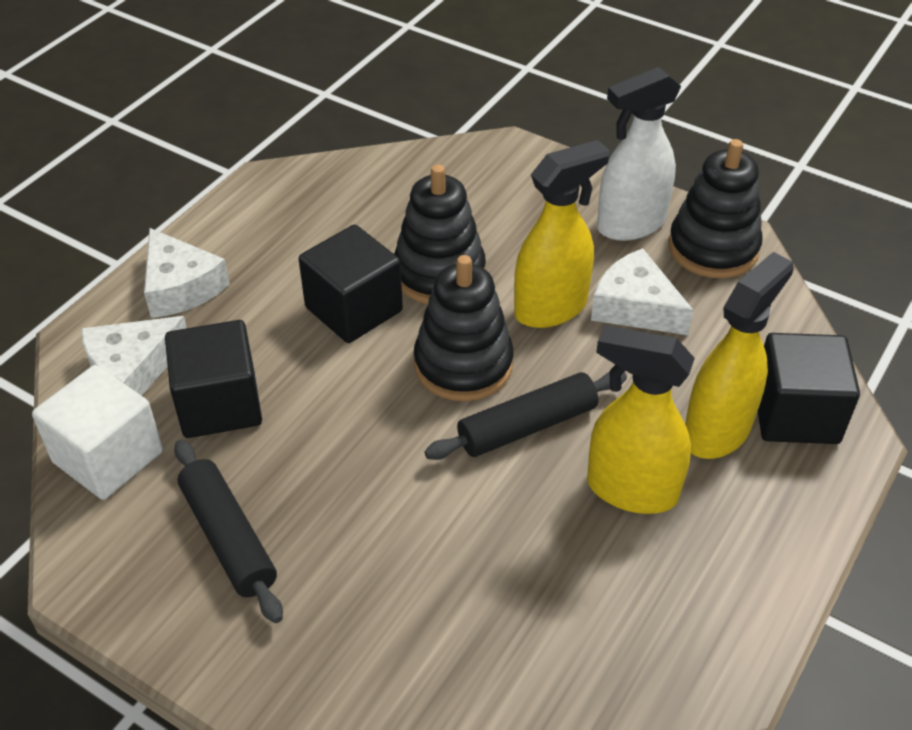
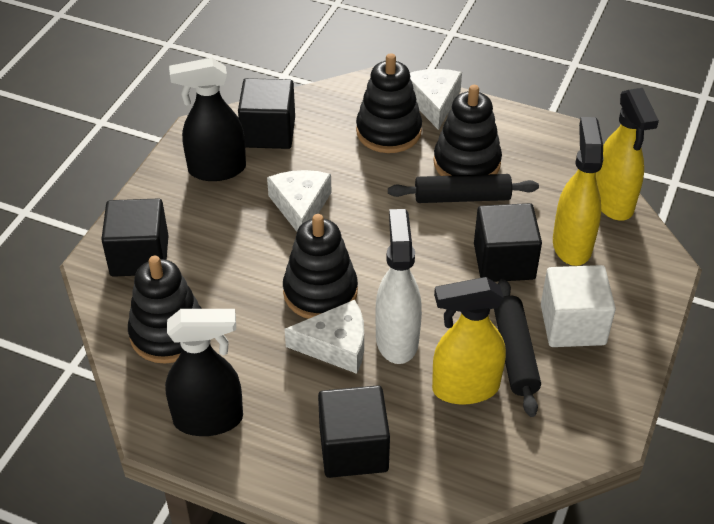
black cube: 3 -> 4
black spray bottle: 0 -> 2
black stacking toy: 3 -> 4

